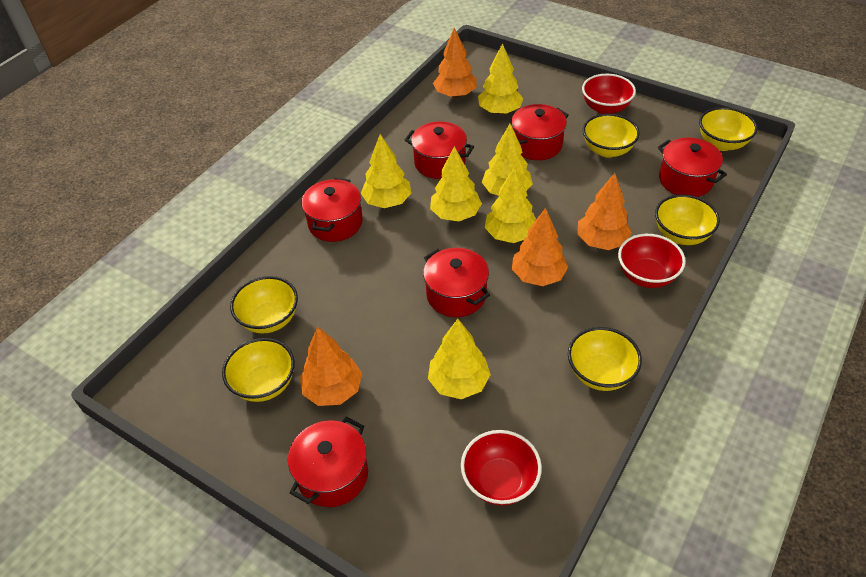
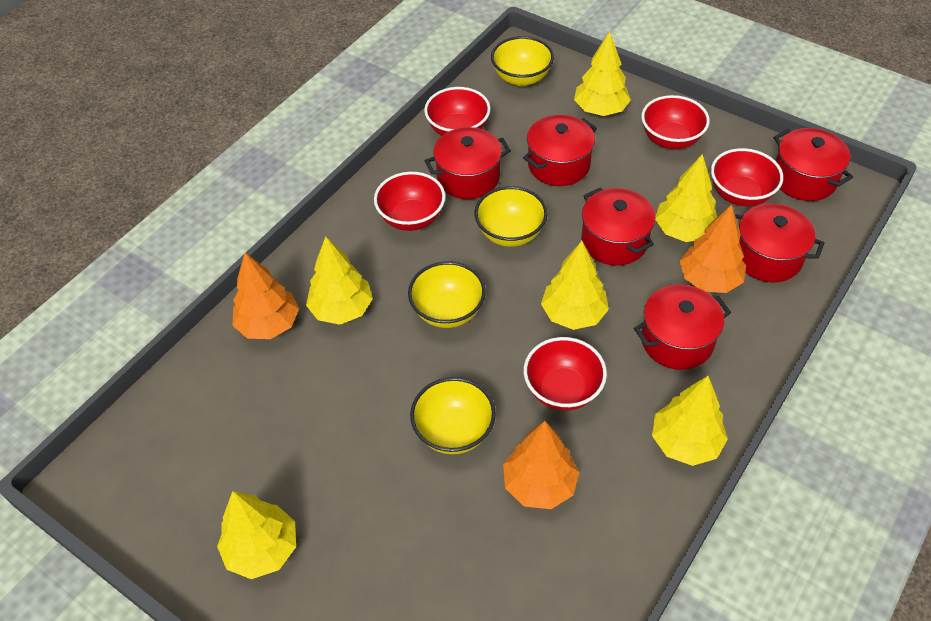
orange tree: 4 -> 3
red bowl: 3 -> 5
yellow bowl: 6 -> 4

